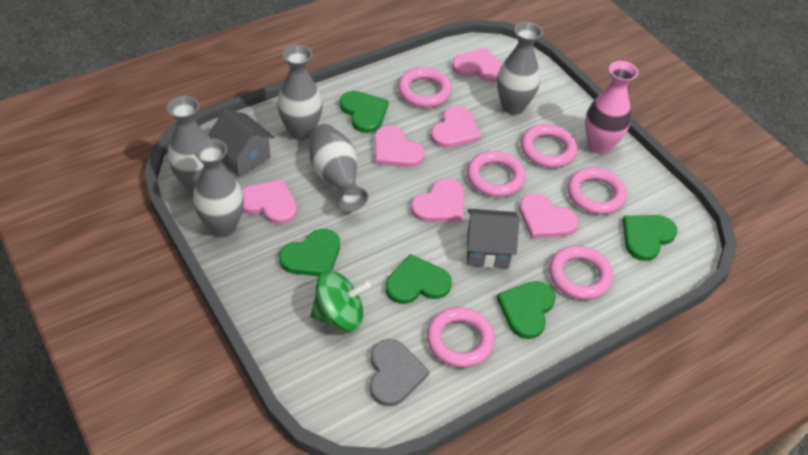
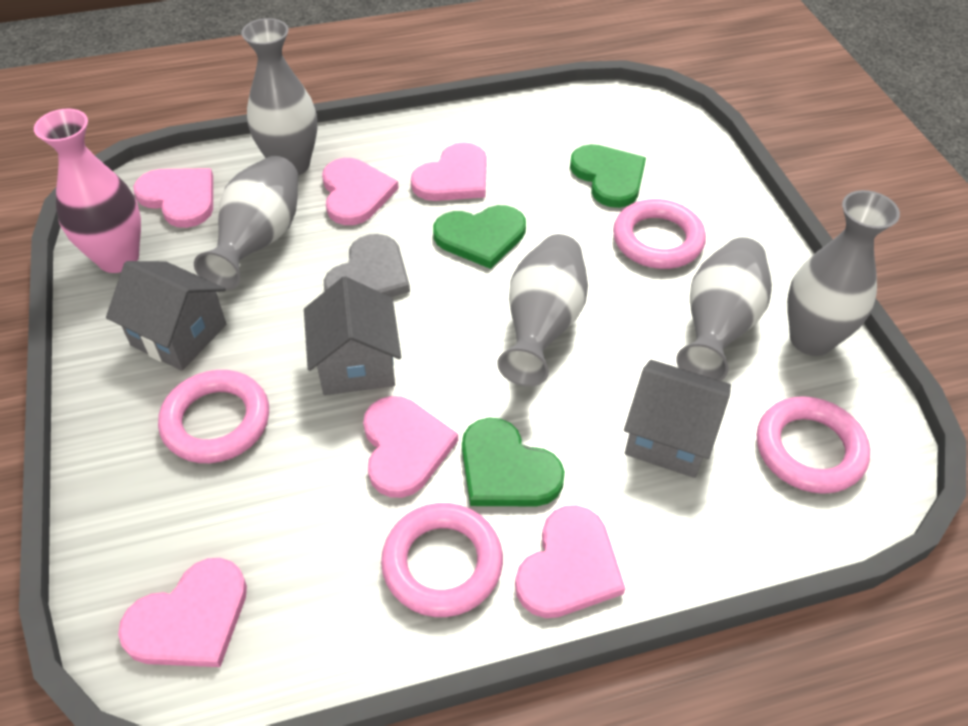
green heart: 5 -> 3
green spinning top: 1 -> 0
grey house: 2 -> 3
pink ring: 6 -> 4

